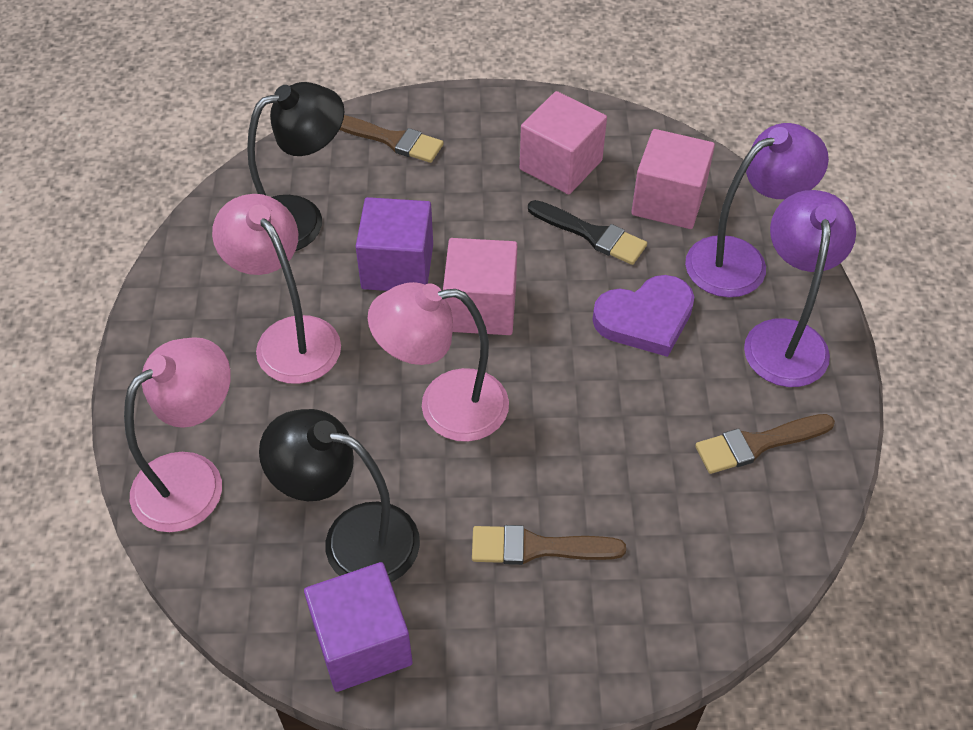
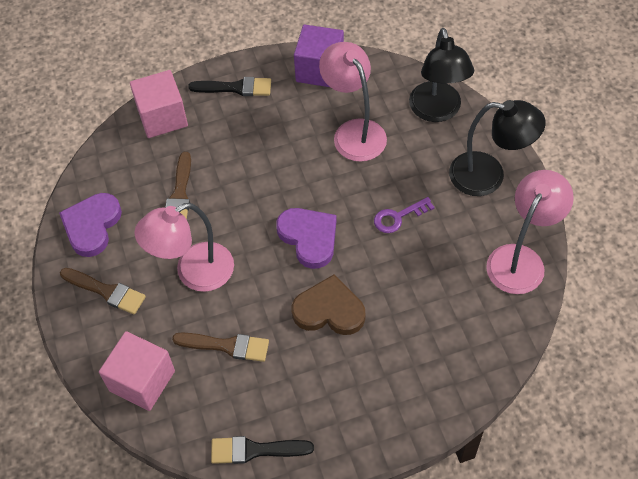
black brush: 1 -> 2
brown heart: 0 -> 1
pink cube: 3 -> 2
purple cube: 2 -> 1
purple heart: 1 -> 2
purple key: 0 -> 1
purple lamp: 2 -> 0

